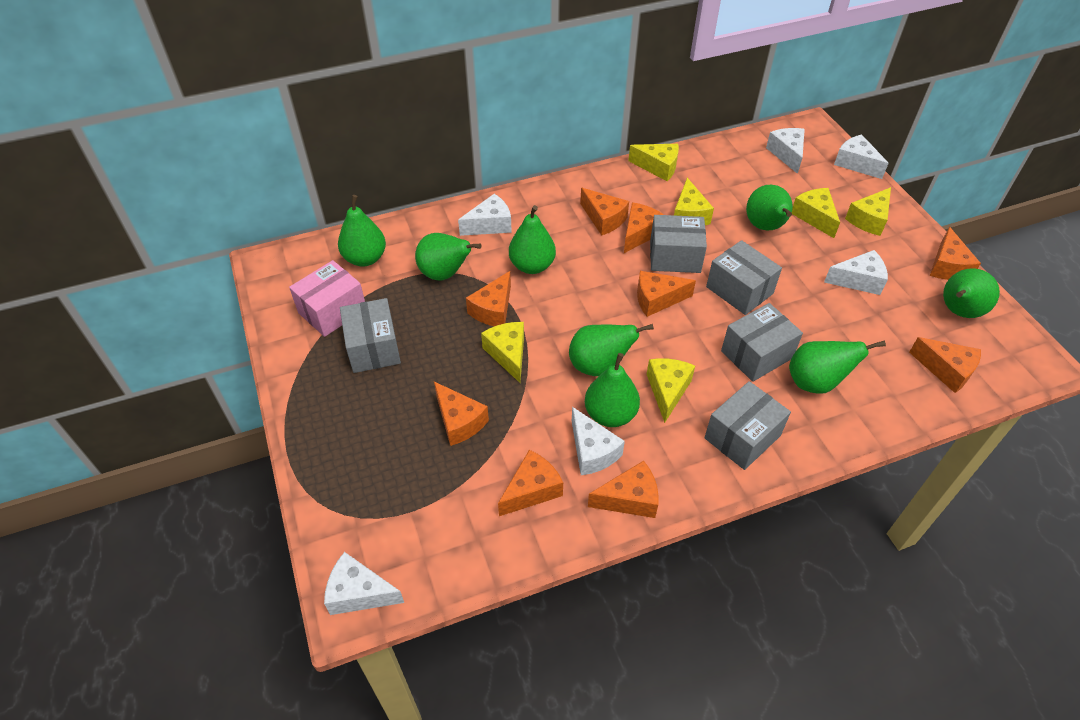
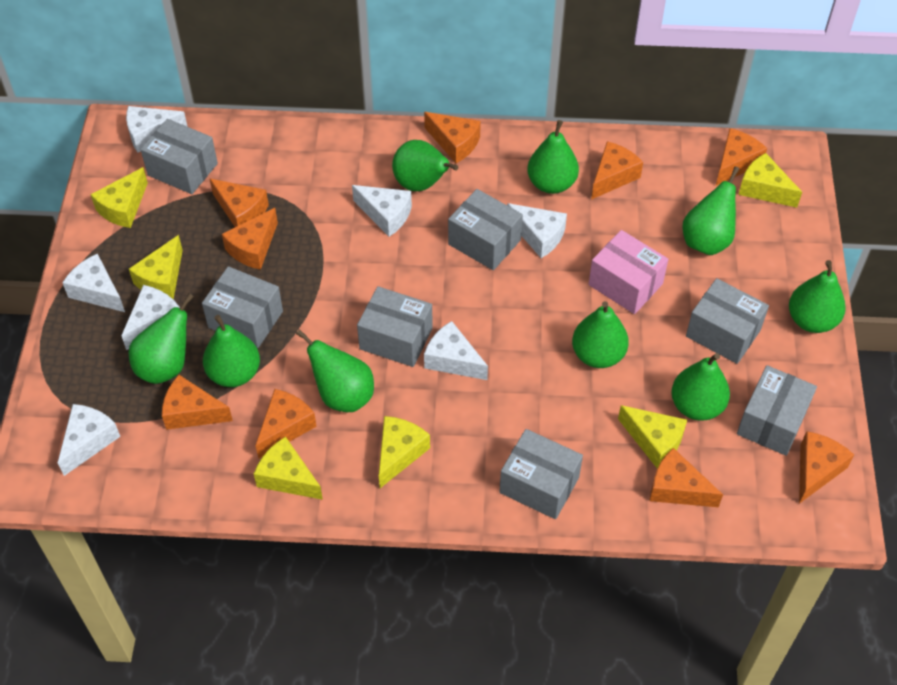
green pear: 8 -> 9
grey box: 5 -> 7
white cheese: 6 -> 7

